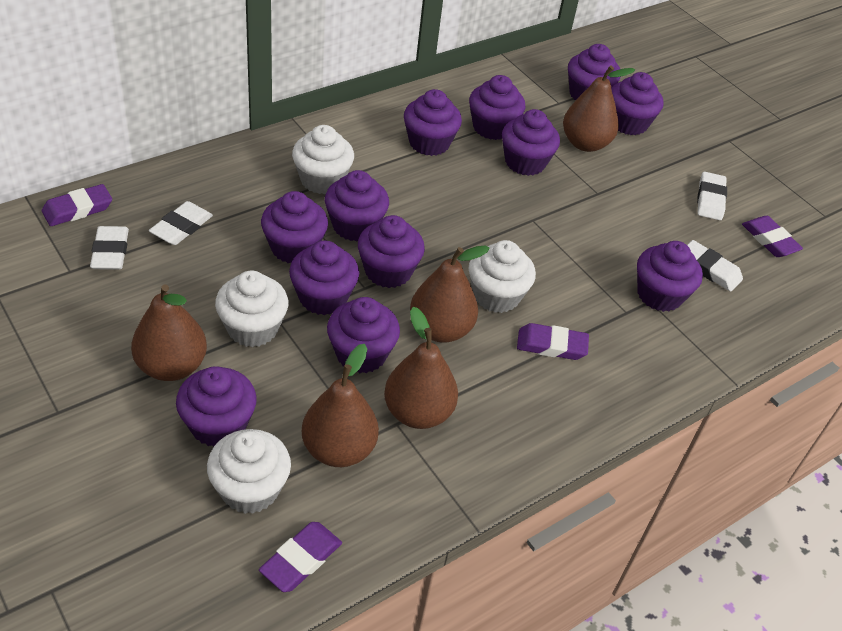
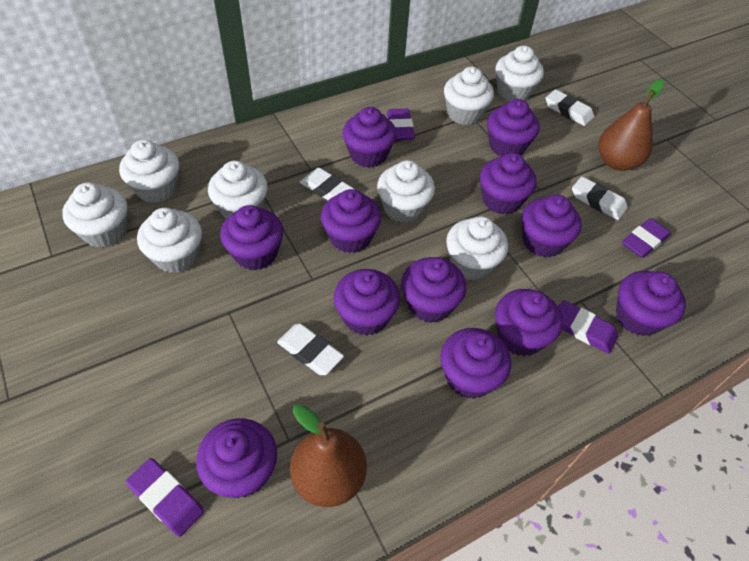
brown pear: 5 -> 2
white cupcake: 4 -> 8

